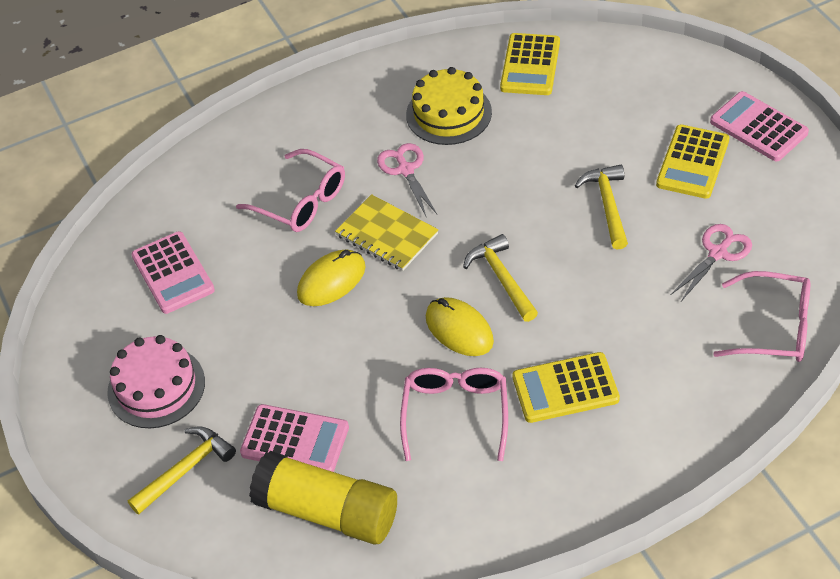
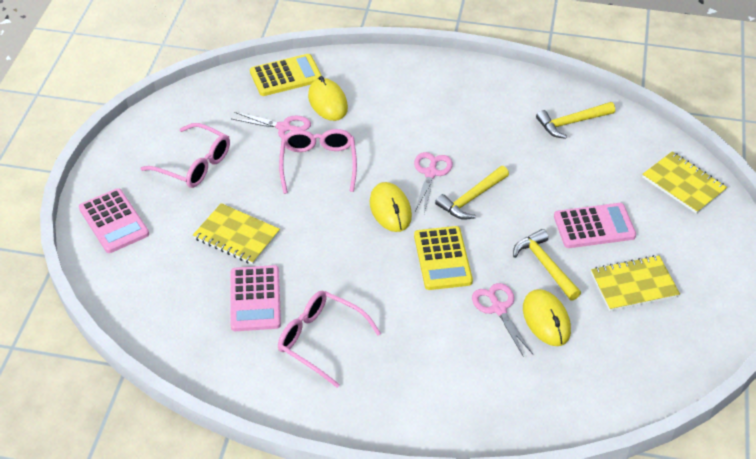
pink cake: 1 -> 0
pink scissors: 2 -> 3
yellow cake: 1 -> 0
yellow calculator: 3 -> 2
yellow glue stick: 1 -> 0
yellow mouse: 2 -> 3
yellow notebook: 1 -> 3

